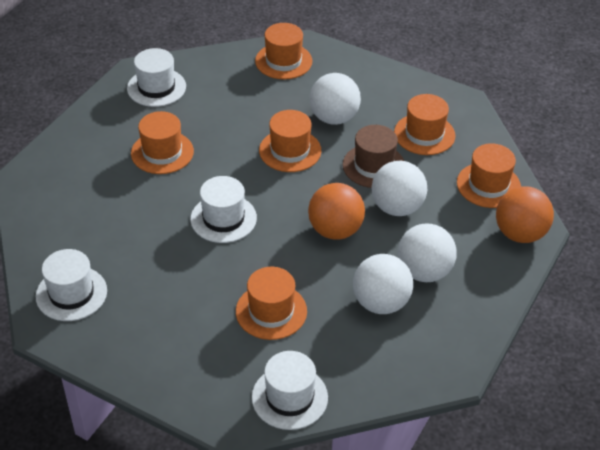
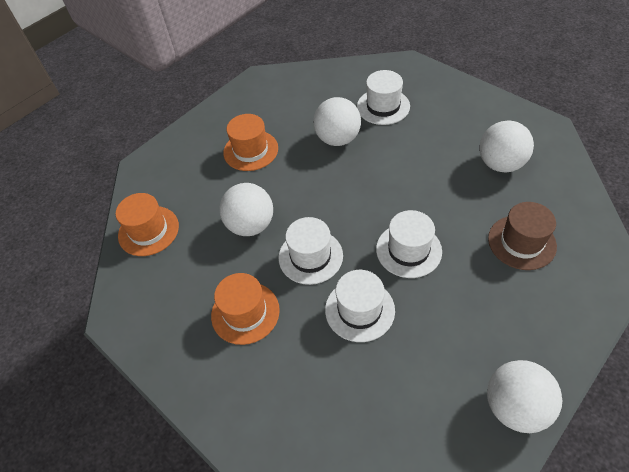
orange ball: 2 -> 0
orange hat: 6 -> 3

